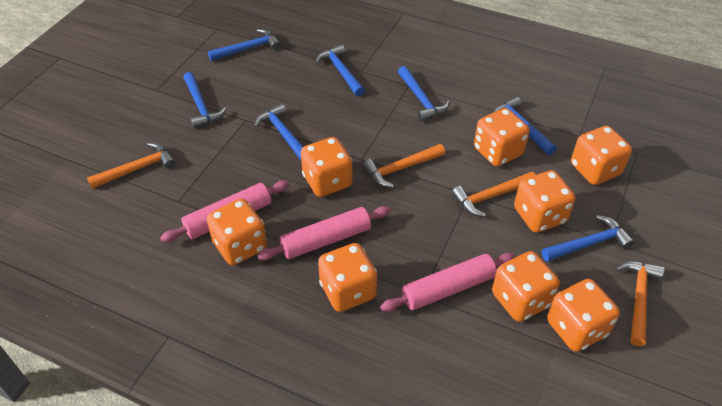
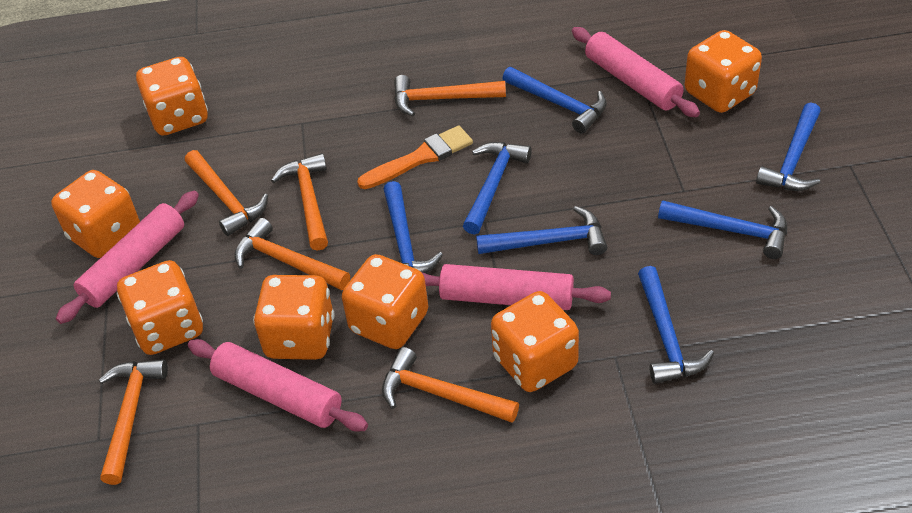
orange brush: 0 -> 1
orange dice: 8 -> 7
orange hammer: 4 -> 6
pink rolling pin: 3 -> 4

